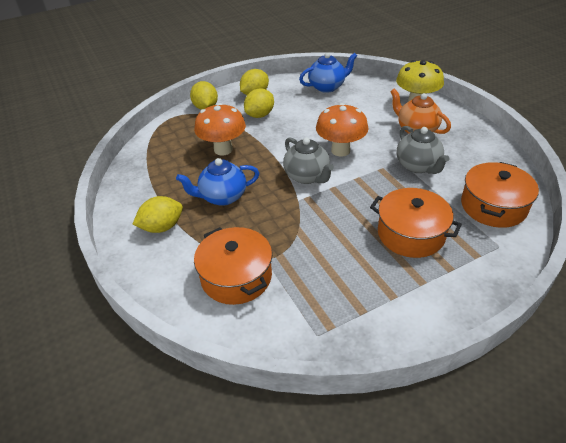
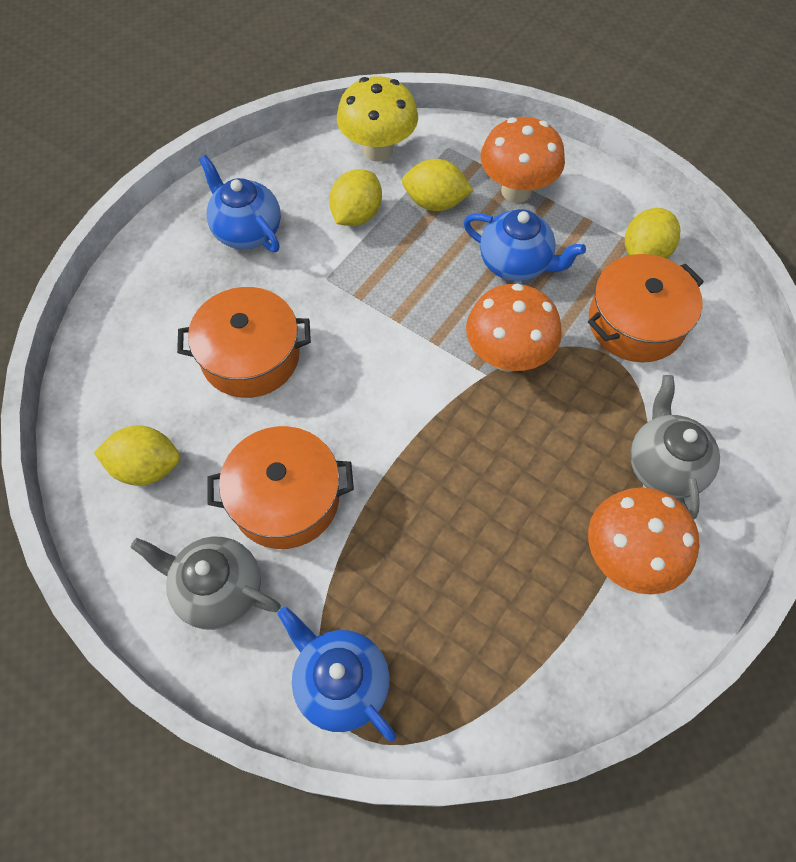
blue teapot: 2 -> 3
orange mushroom: 2 -> 3
orange teapot: 1 -> 0

